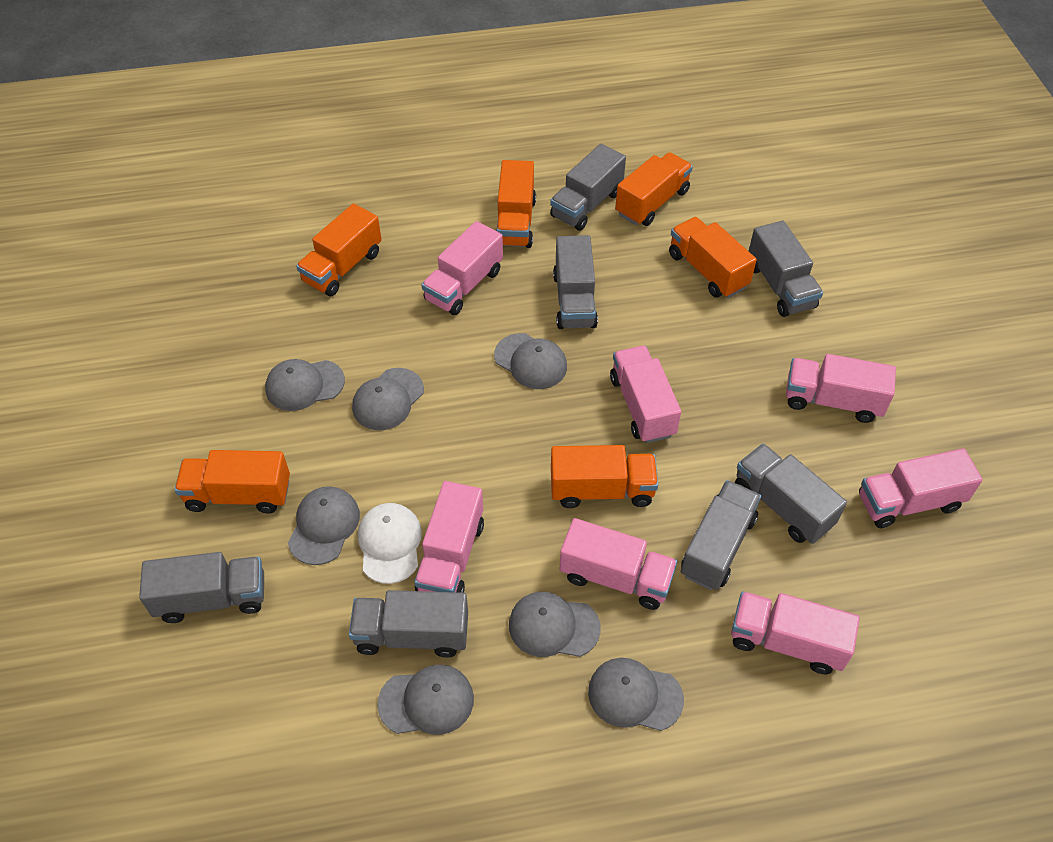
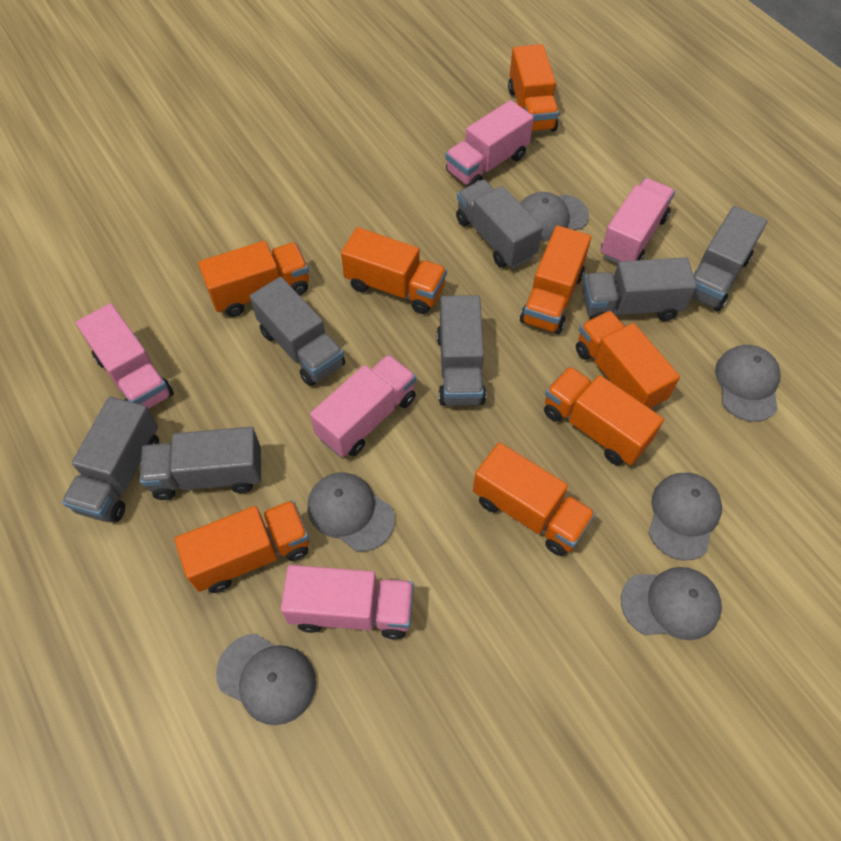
grey cap: 7 -> 6
orange truck: 6 -> 8
pink truck: 7 -> 5
white cap: 1 -> 0

